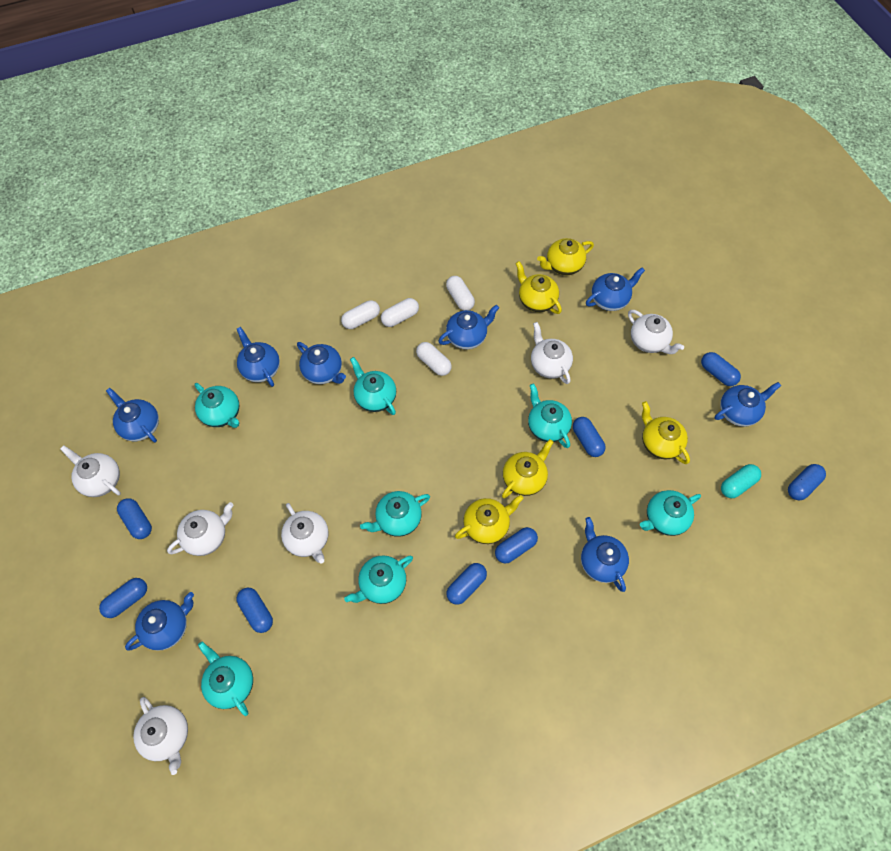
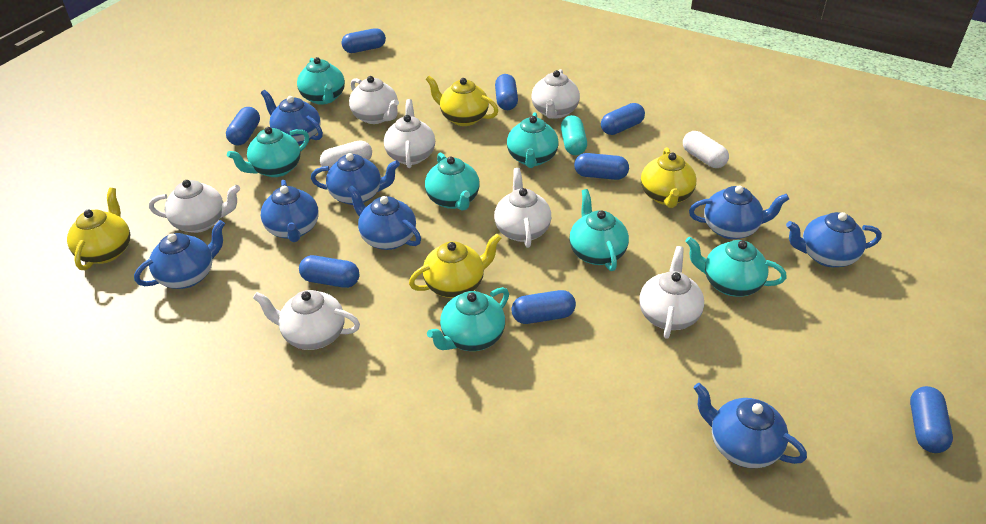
white capsule: 4 -> 2
white teapot: 6 -> 7
yellow teapot: 5 -> 4

